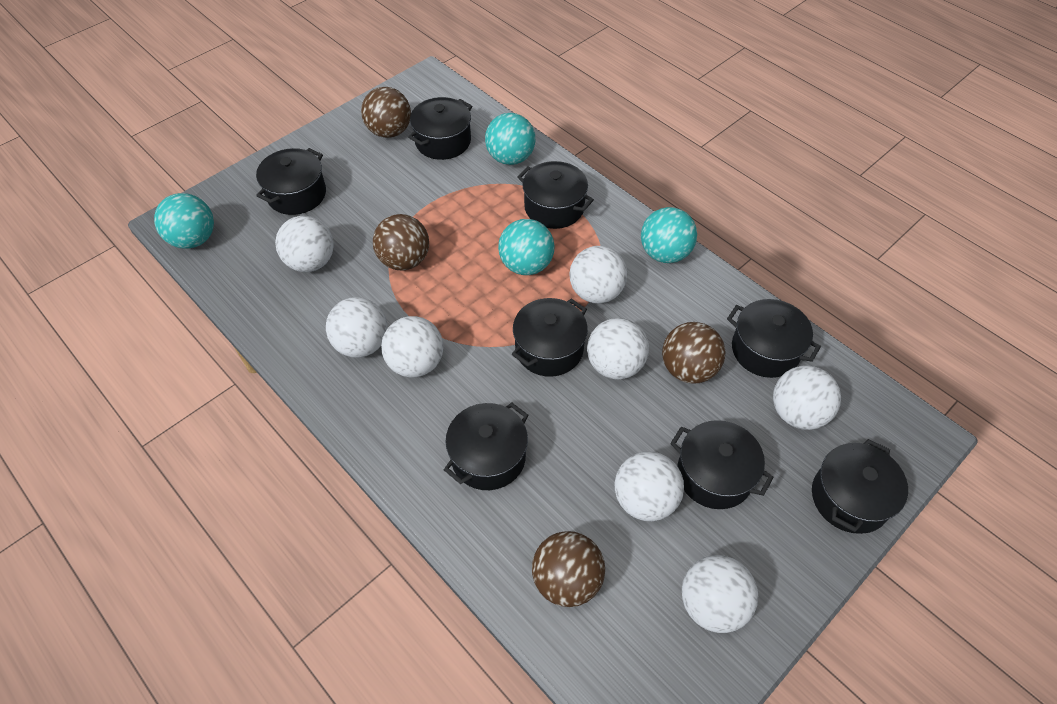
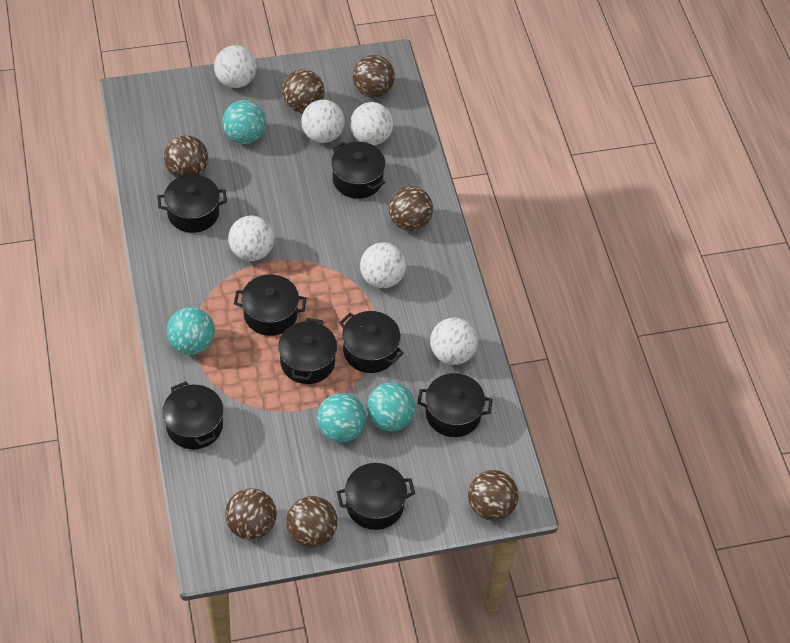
brown ball: 4 -> 7
white ball: 8 -> 6

